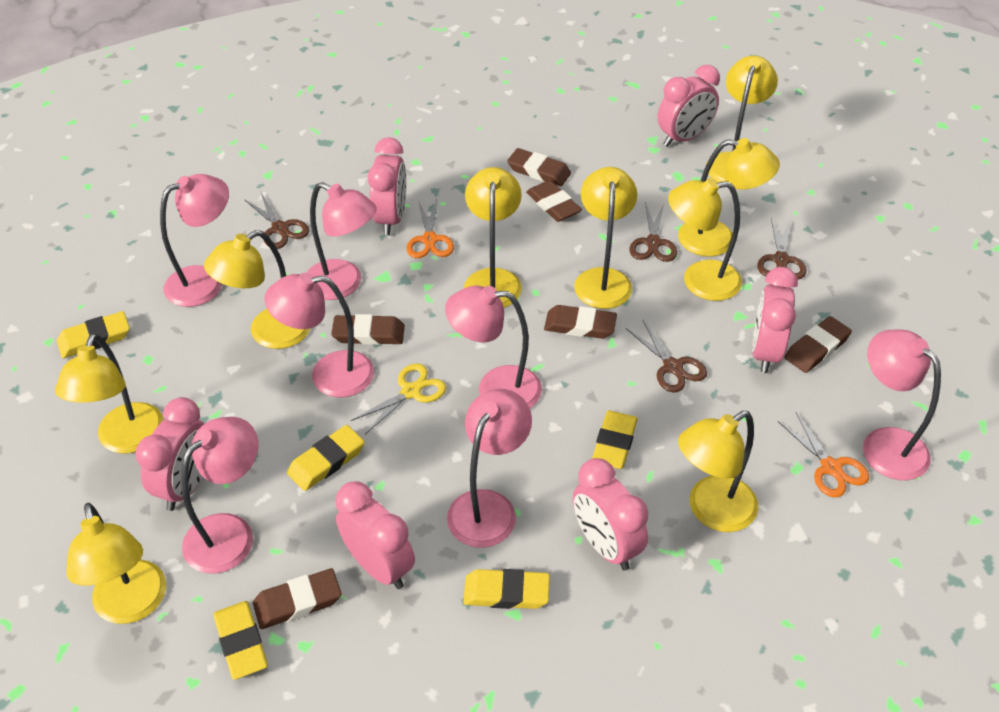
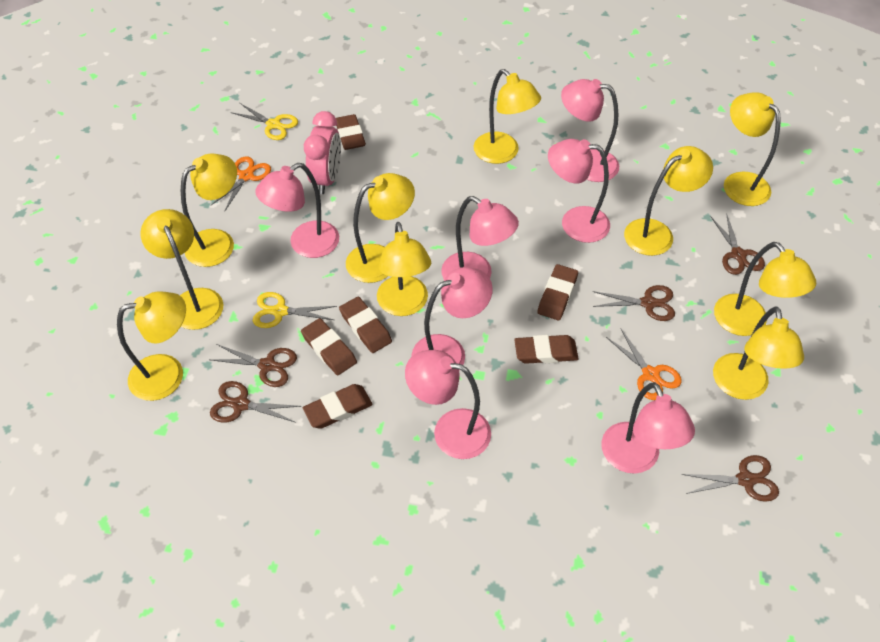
brown scissors: 4 -> 5
pink clock: 6 -> 1
yellow eraser: 5 -> 0
yellow lamp: 9 -> 10
yellow scissors: 1 -> 2

